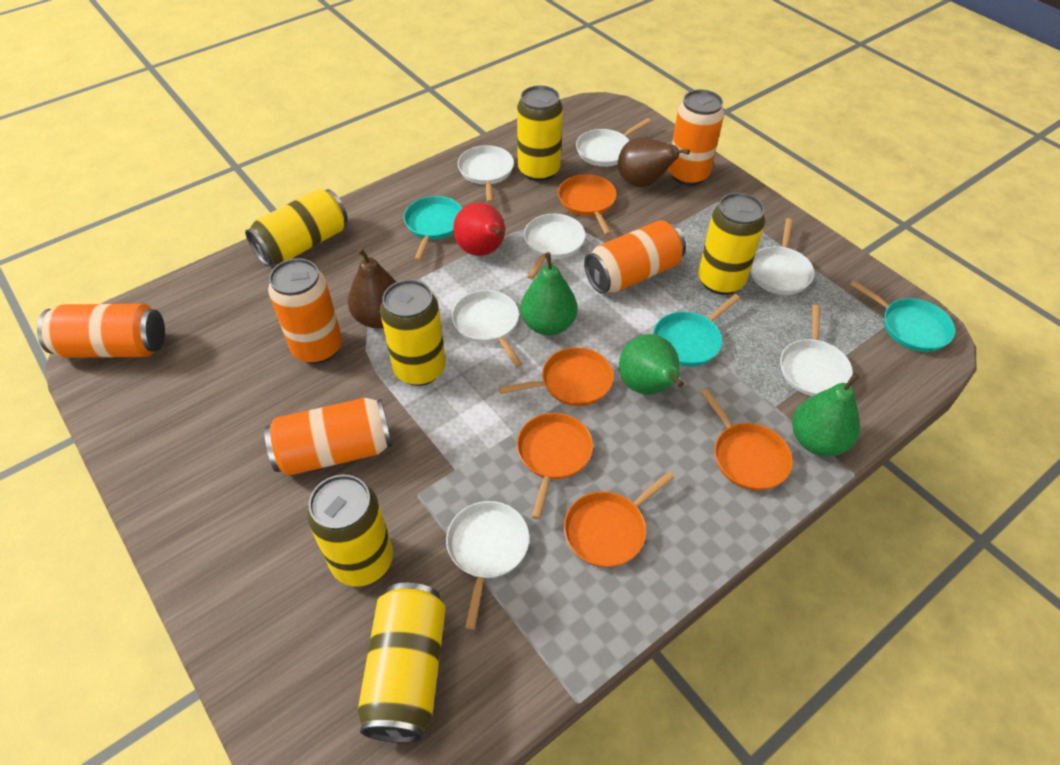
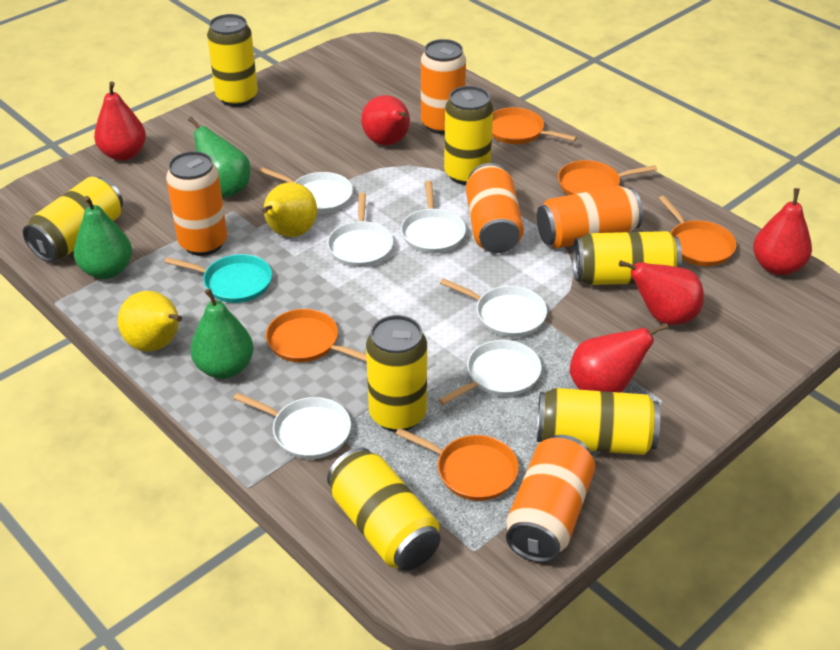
brown pear: 2 -> 0
red pear: 1 -> 5
turquoise pan: 3 -> 1
white pan: 7 -> 6
yellow can: 6 -> 7
yellow pear: 0 -> 2

